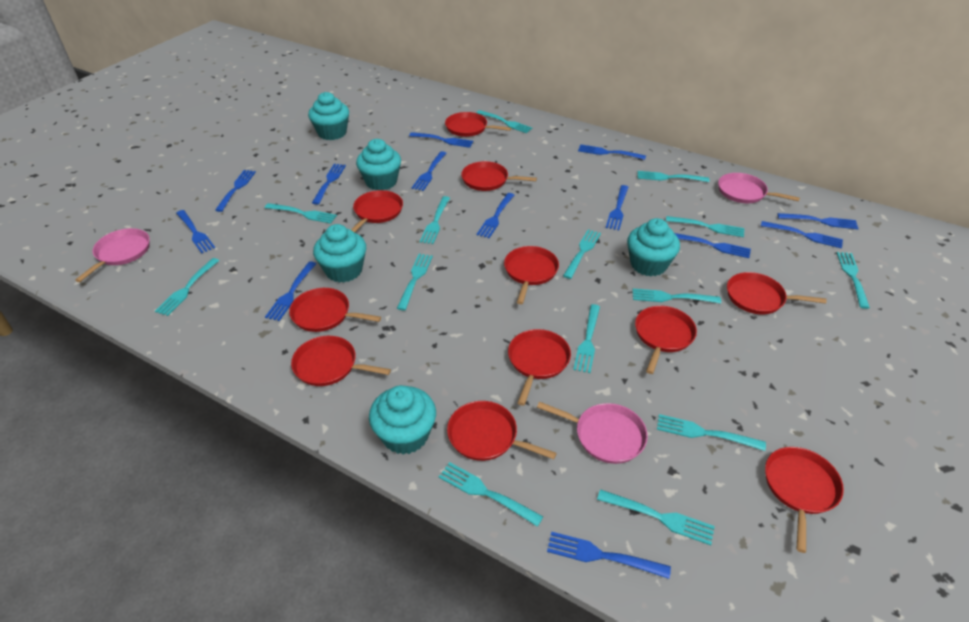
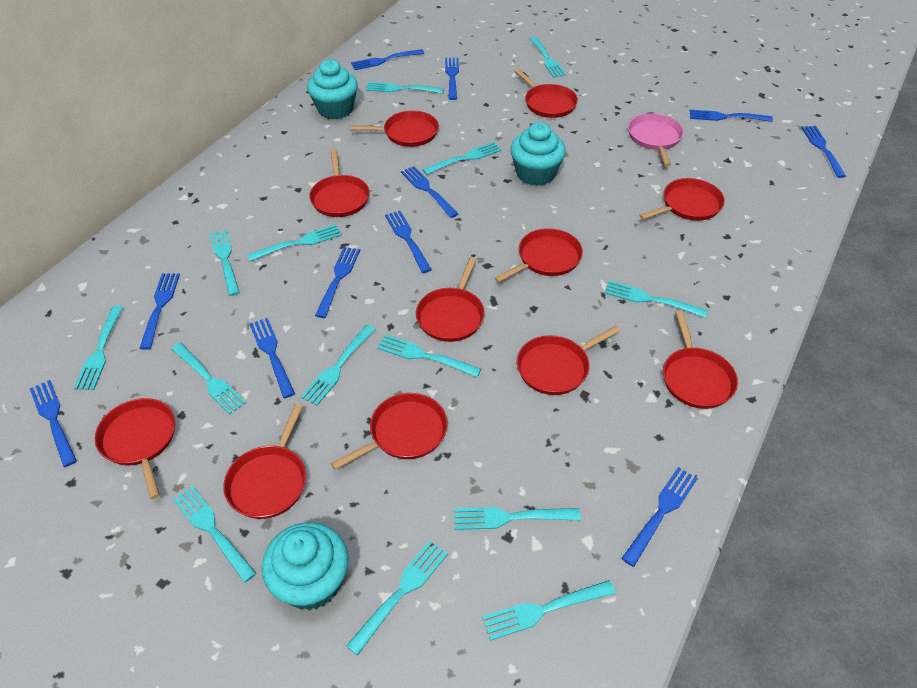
blue fork: 13 -> 11
pink pan: 3 -> 1
turquoise cupcake: 5 -> 3

